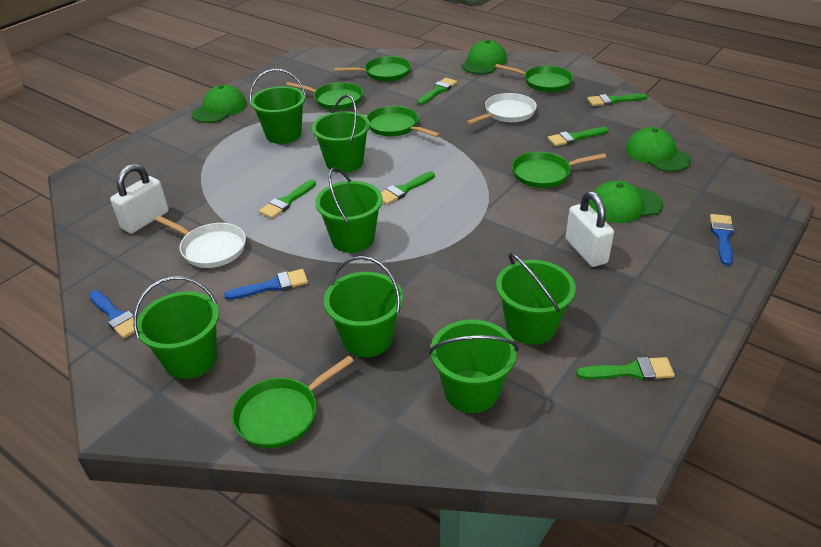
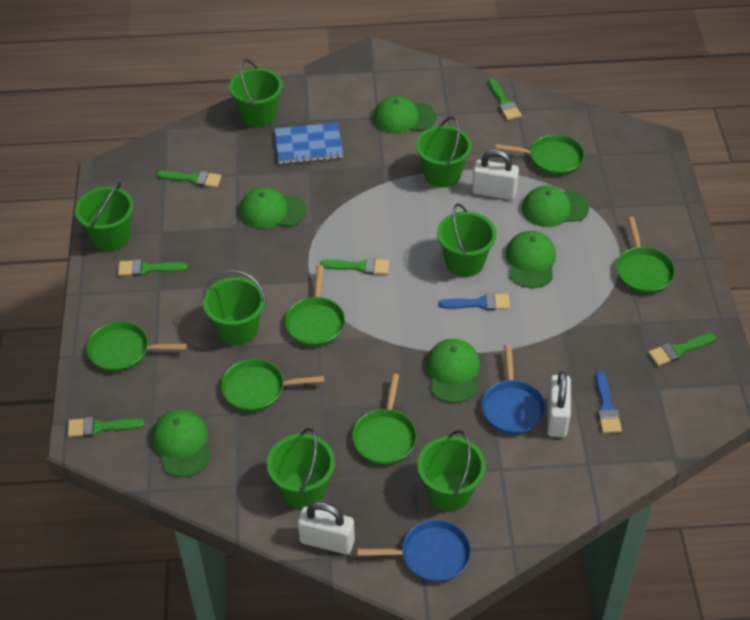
blue brush: 3 -> 2
blue notebook: 0 -> 1
blue pan: 0 -> 2
green cap: 4 -> 6
white padlock: 2 -> 3
white pan: 2 -> 0

